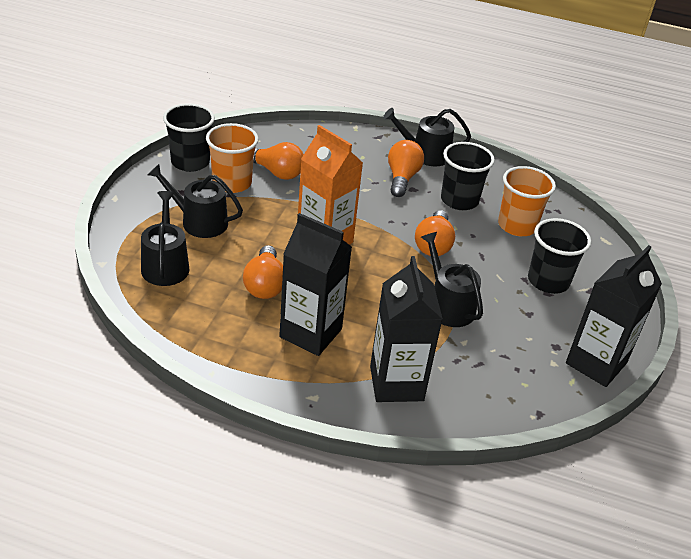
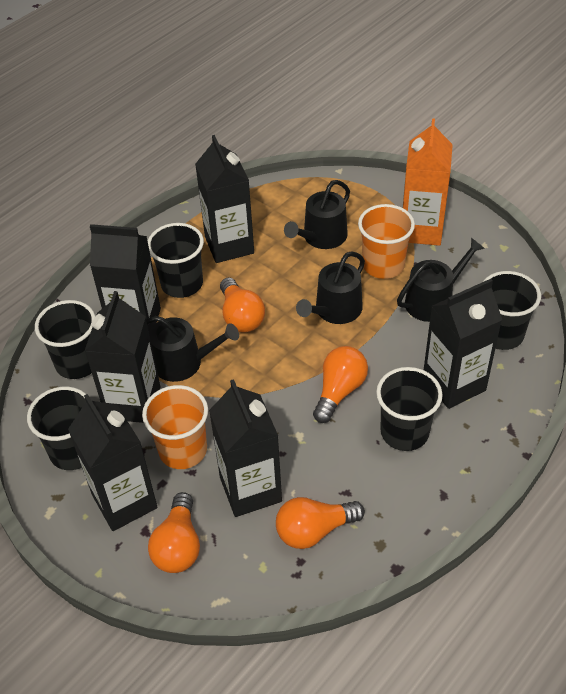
black carton: 3 -> 6
black cup: 3 -> 5

